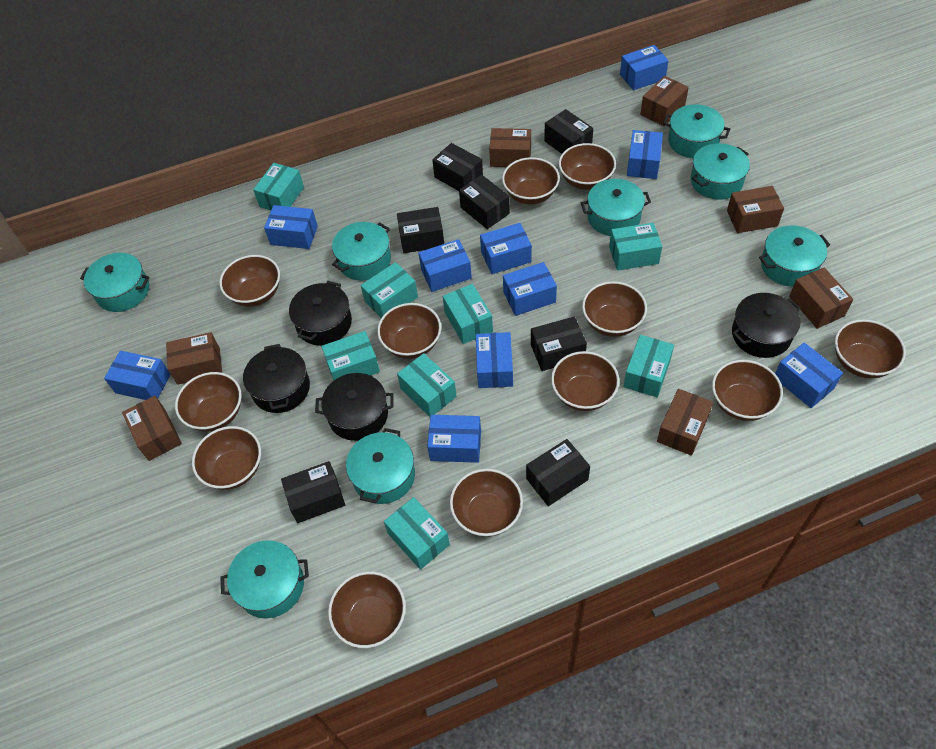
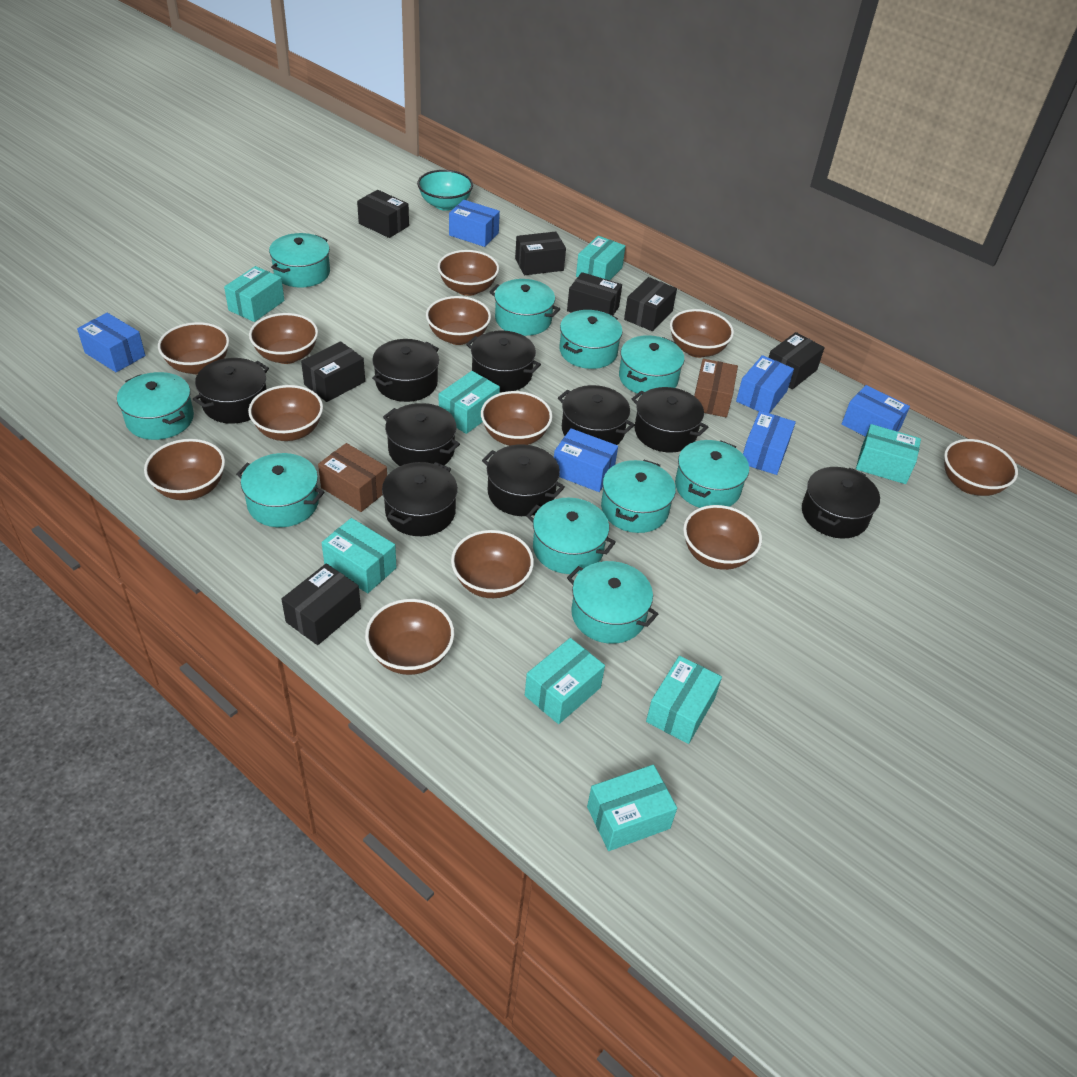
black pot: 4 -> 9
blue box: 10 -> 6
brown box: 7 -> 2
turquoise bowl: 0 -> 1
turquoise pot: 8 -> 10

